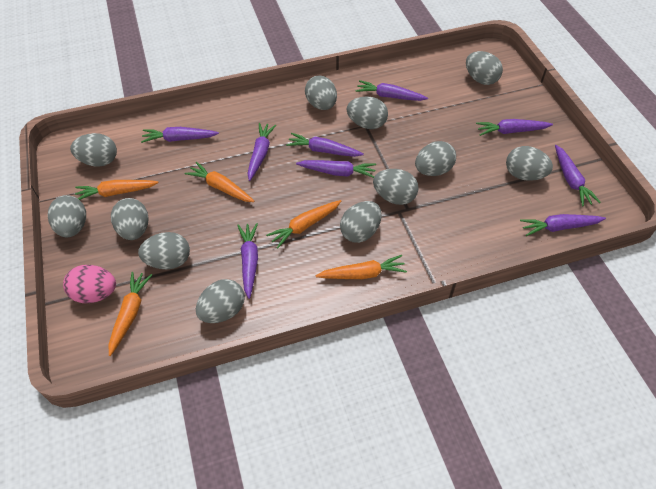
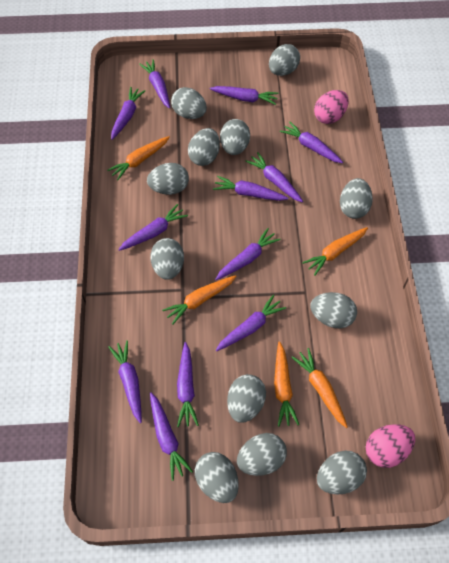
pink egg: 1 -> 2
purple carrot: 9 -> 12

